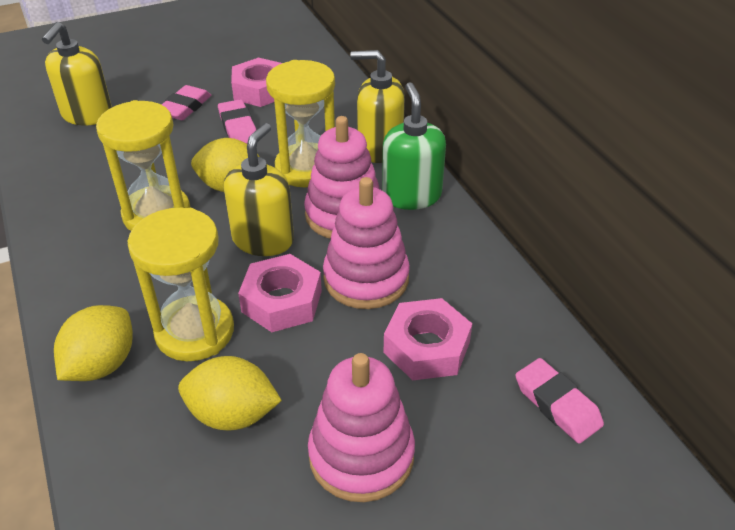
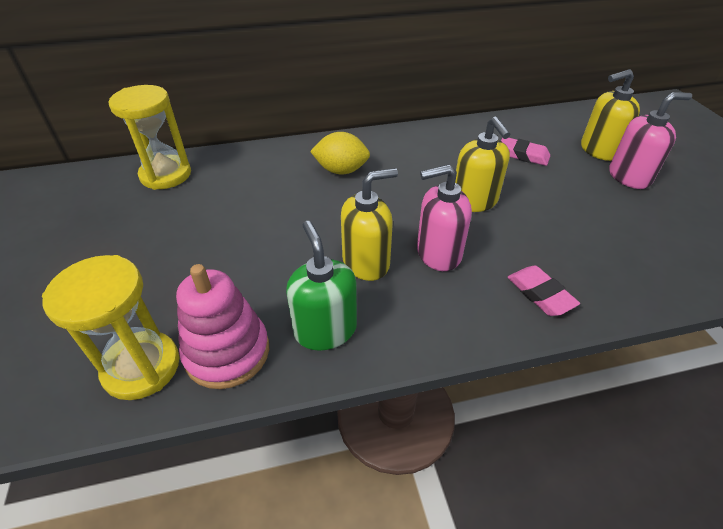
pink eraser: 3 -> 2
pink nut: 3 -> 0
pink soap dispenser: 0 -> 2
pink stacking toy: 3 -> 1
yellow hourglass: 3 -> 2
yellow lemon: 3 -> 1

